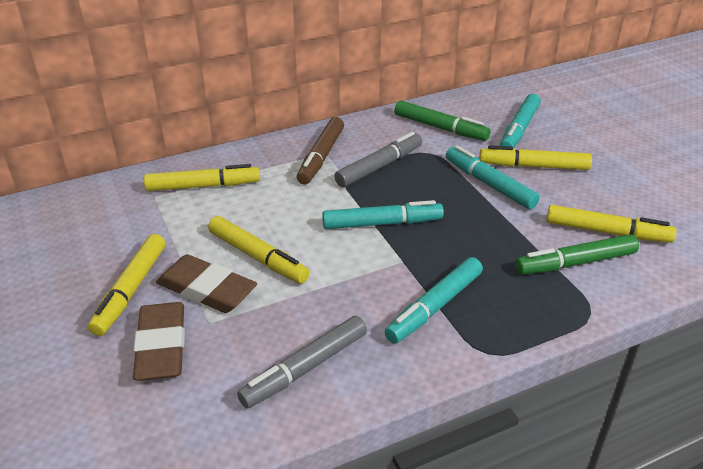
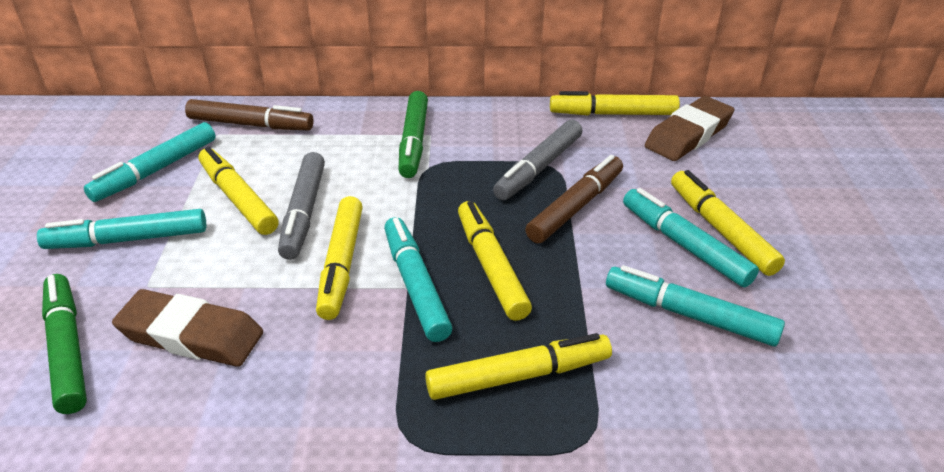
brown marker: 1 -> 2
turquoise marker: 4 -> 5
yellow marker: 5 -> 6

